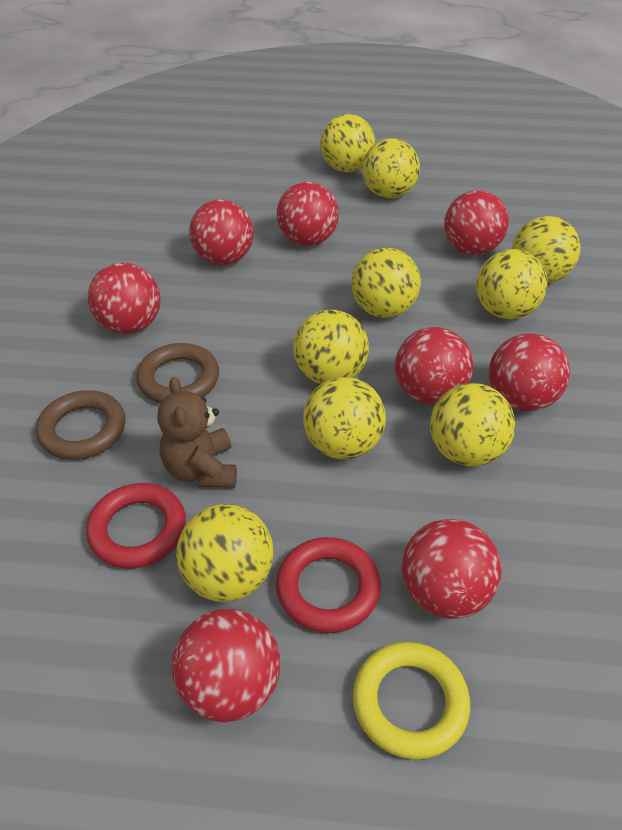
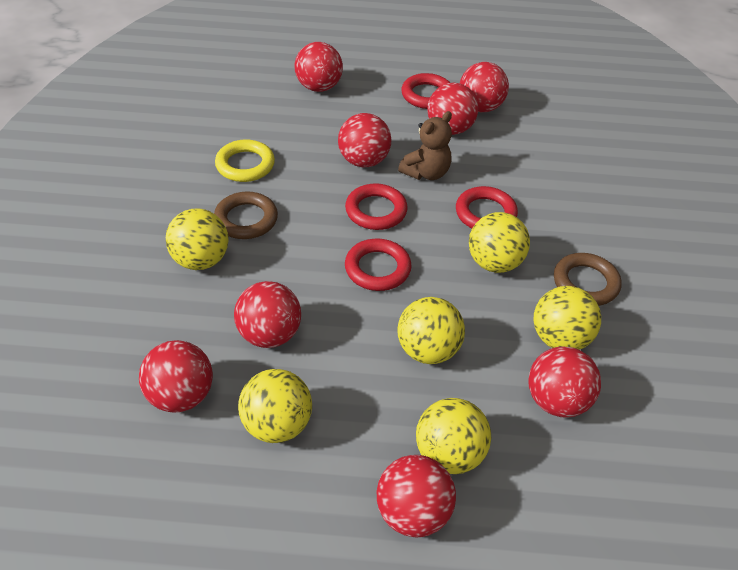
red ring: 2 -> 4
yellow ball: 9 -> 6

